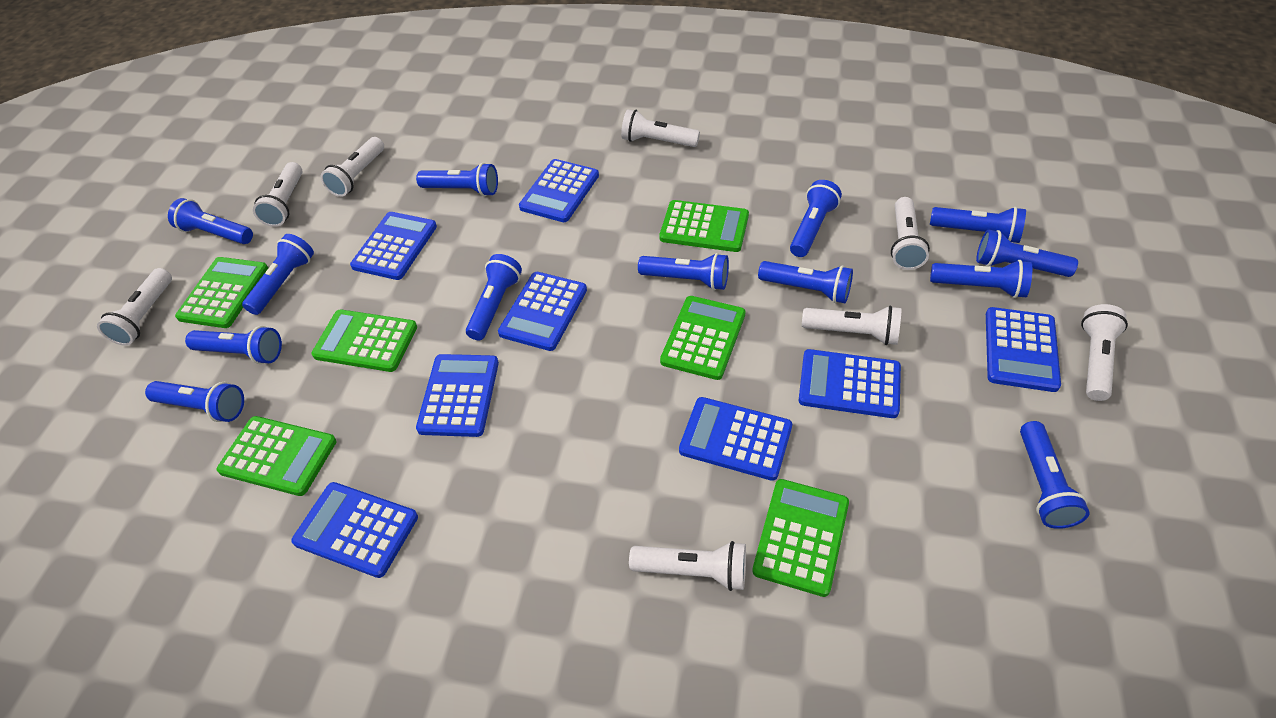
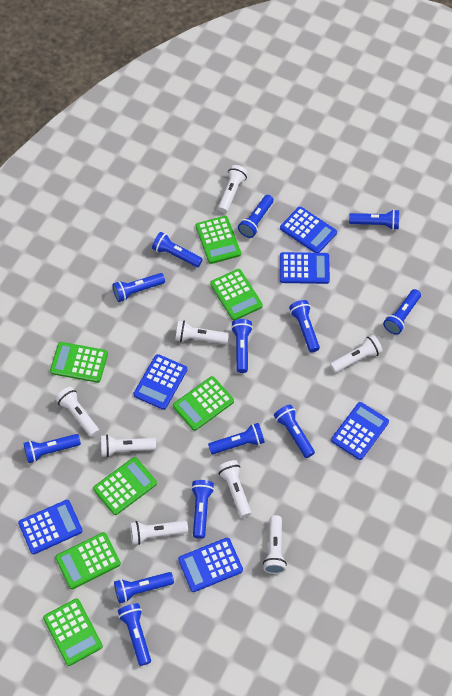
blue calculator: 8 -> 6
green calculator: 6 -> 7

